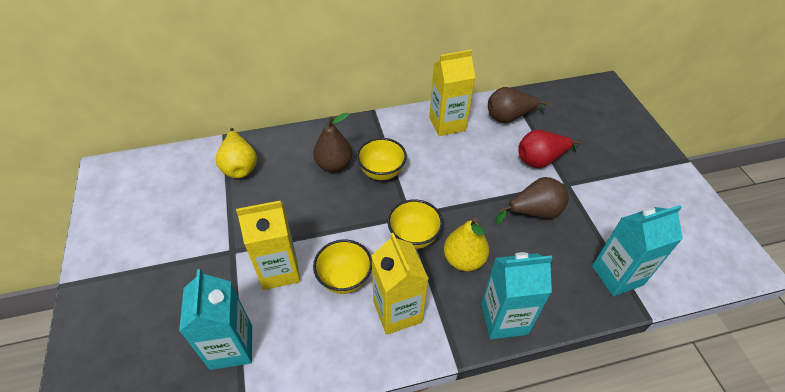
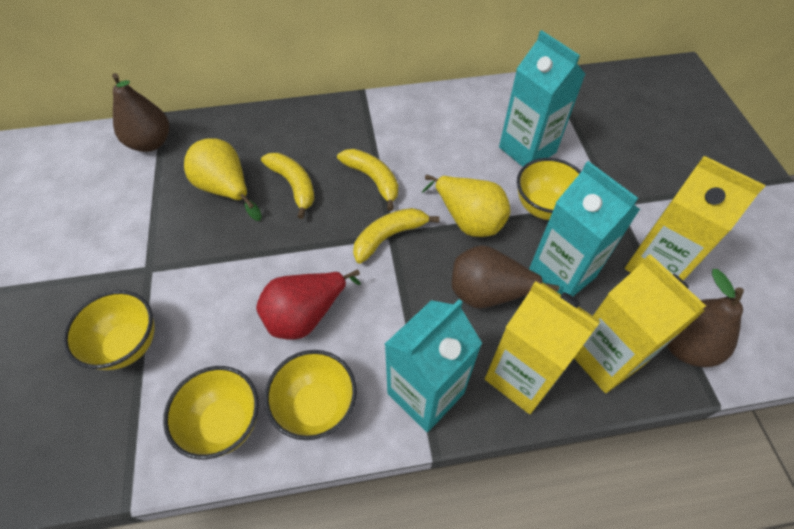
yellow banana: 0 -> 3
yellow bowl: 3 -> 4

